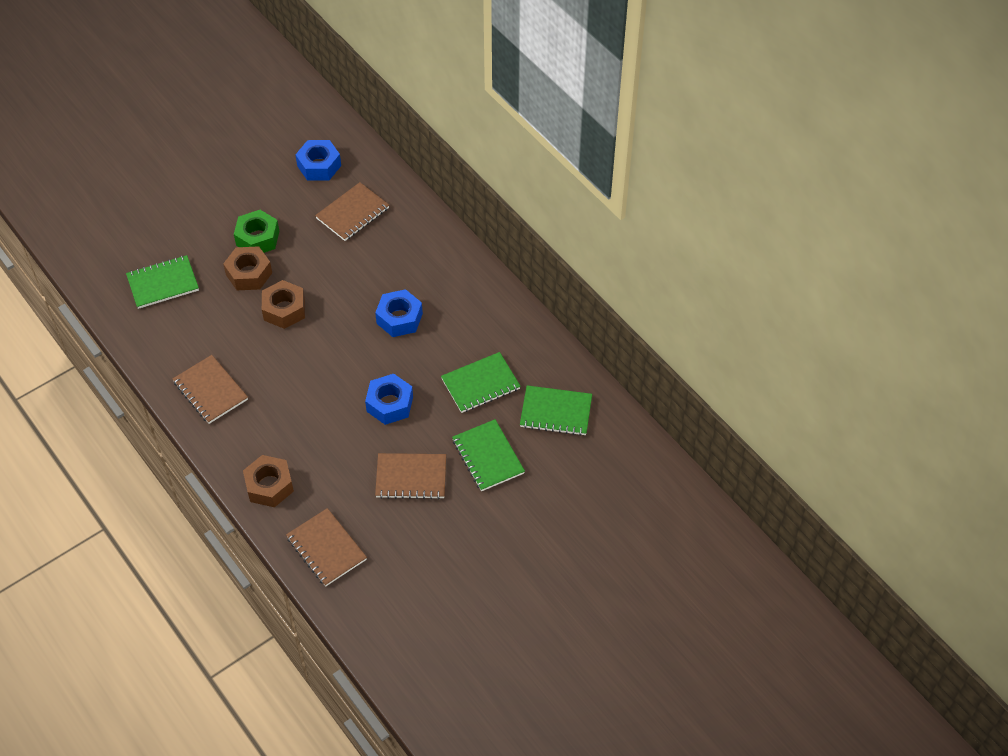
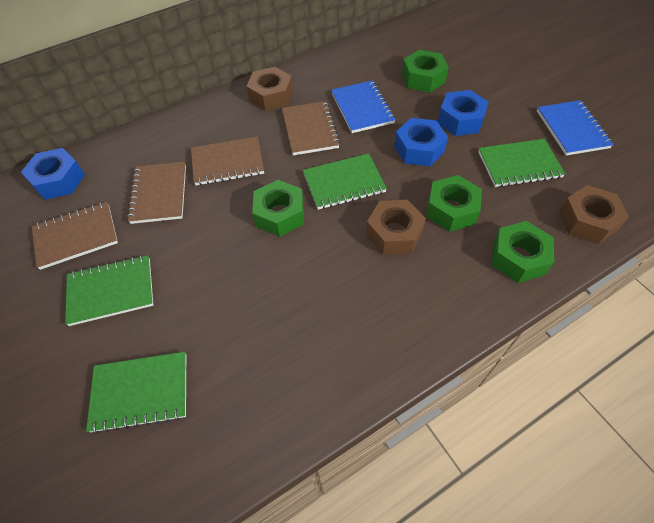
blue notebook: 0 -> 2
green nut: 1 -> 4

